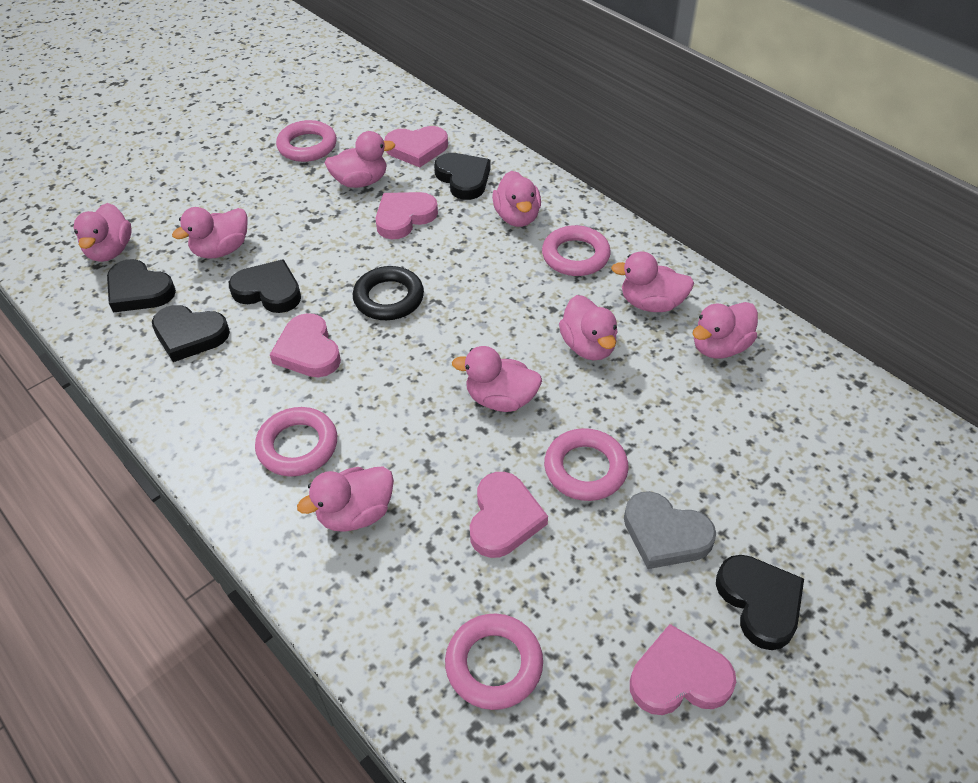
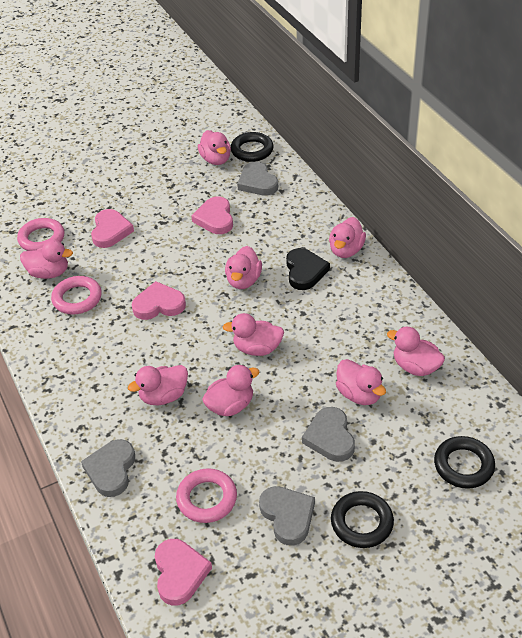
black heart: 5 -> 1
black ring: 1 -> 3
grey heart: 1 -> 4
pink heart: 5 -> 4
pink ring: 5 -> 3

